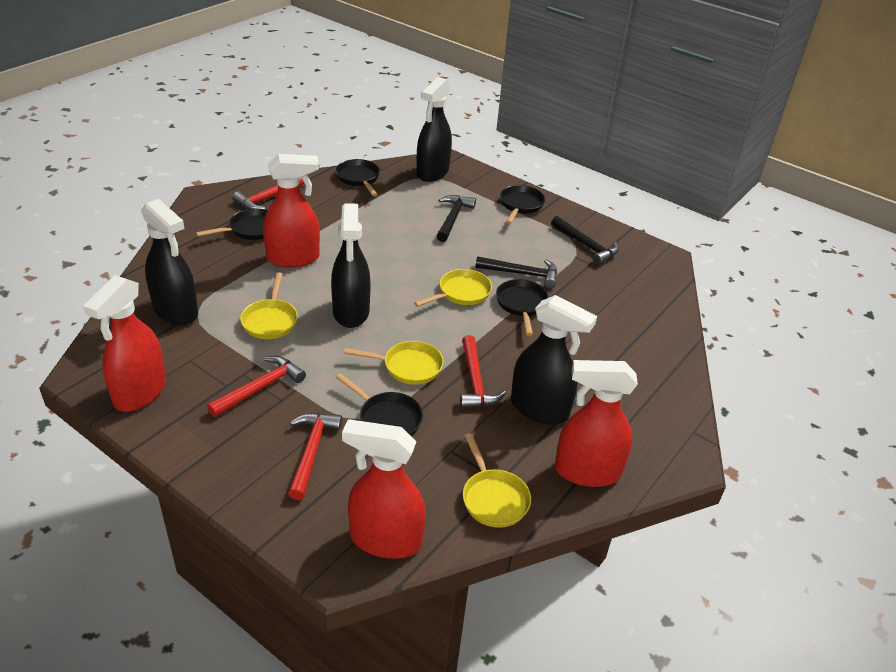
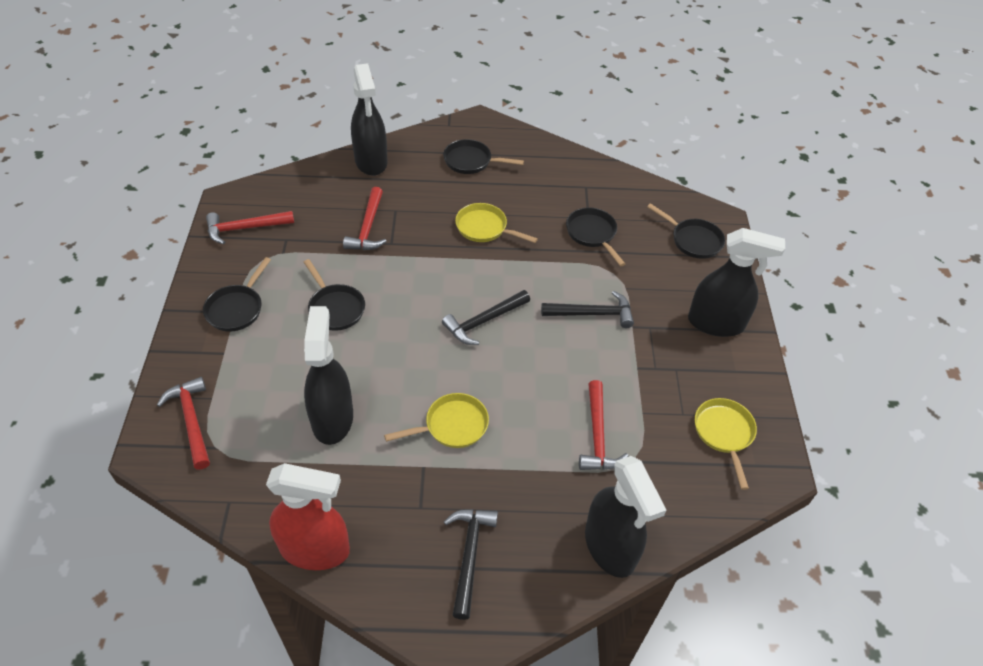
red spray bottle: 4 -> 1
yellow pan: 4 -> 3

